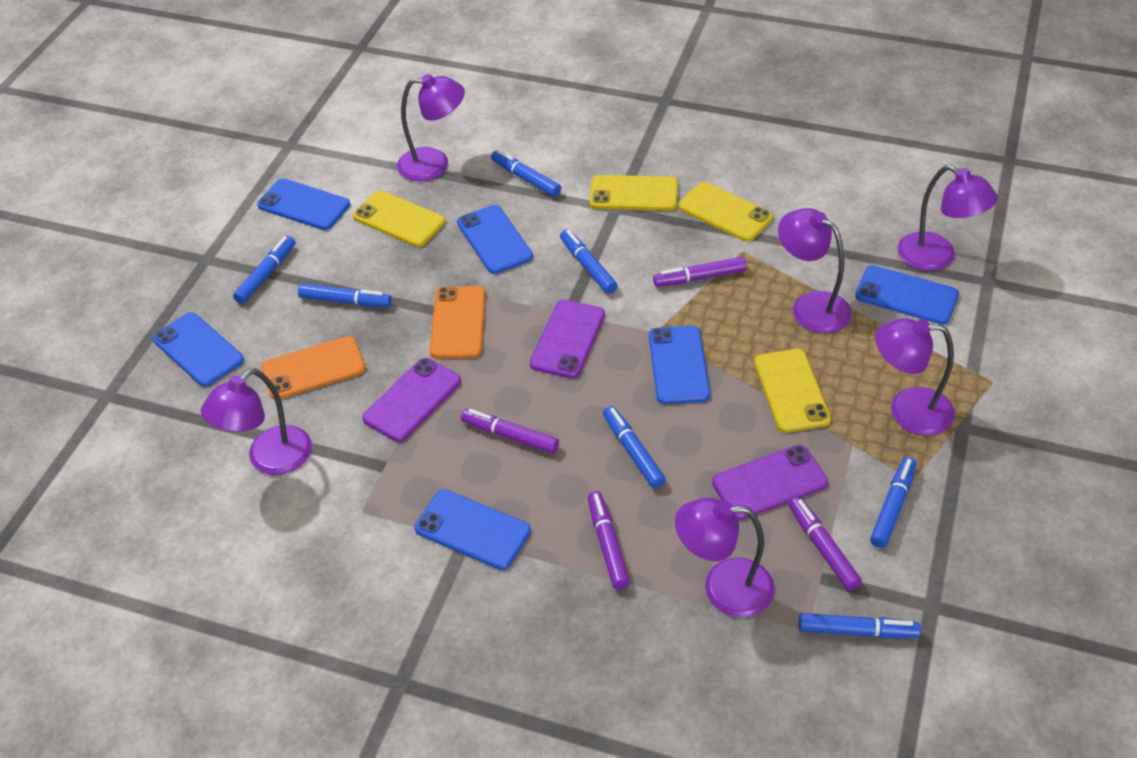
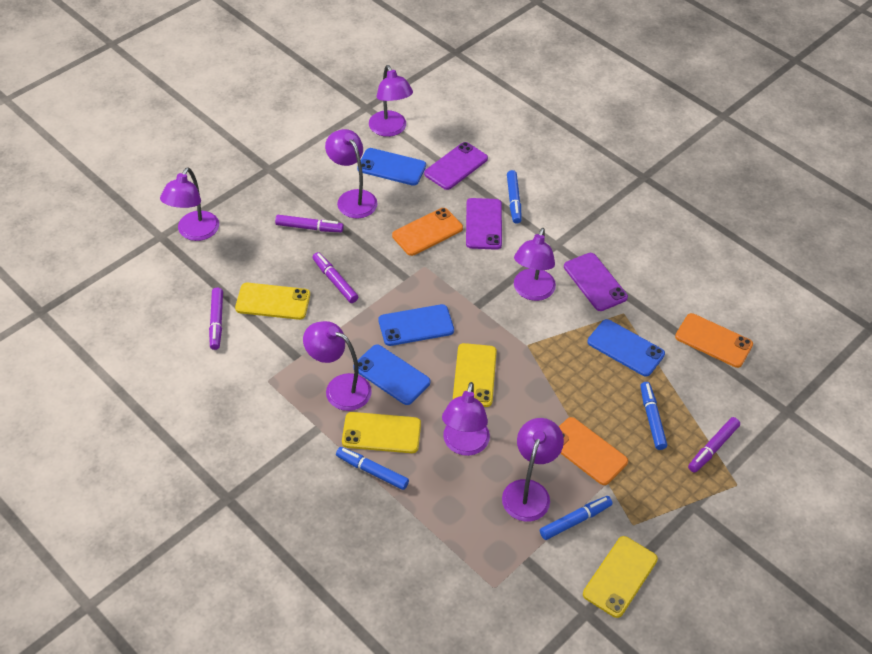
blue marker: 7 -> 4
blue phone: 6 -> 4
orange phone: 2 -> 3
purple lamp: 6 -> 7

